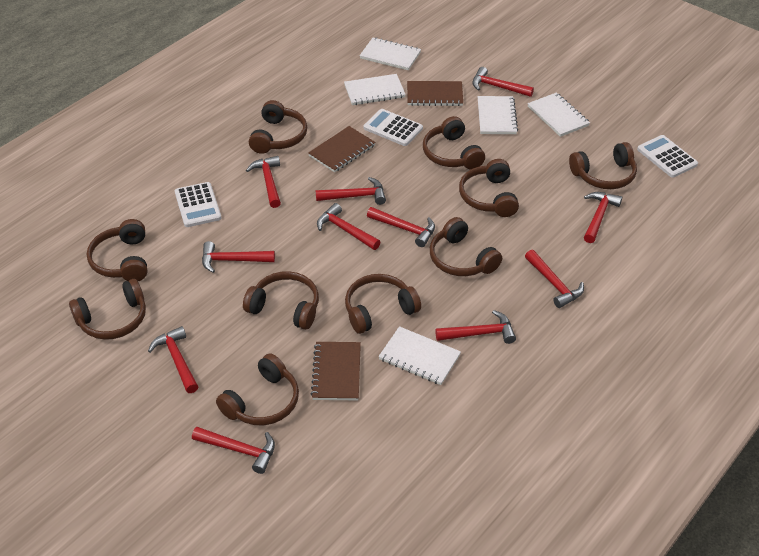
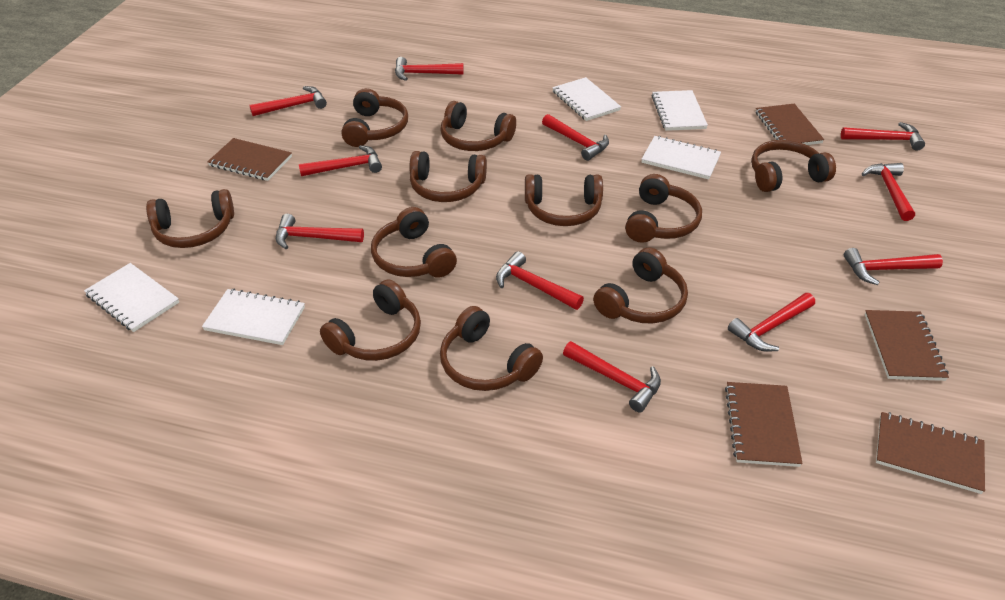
brown headphones: 10 -> 11
brown notebook: 3 -> 5
white calculator: 3 -> 0

